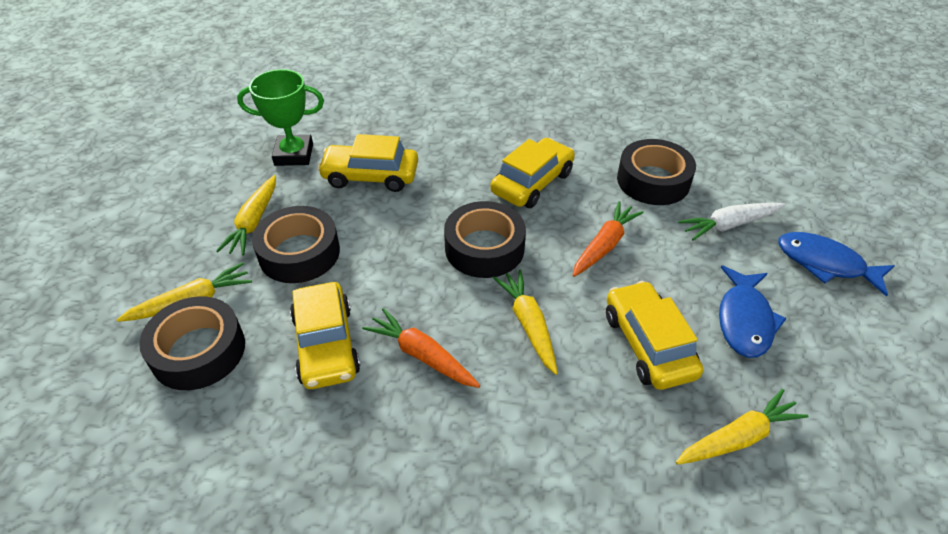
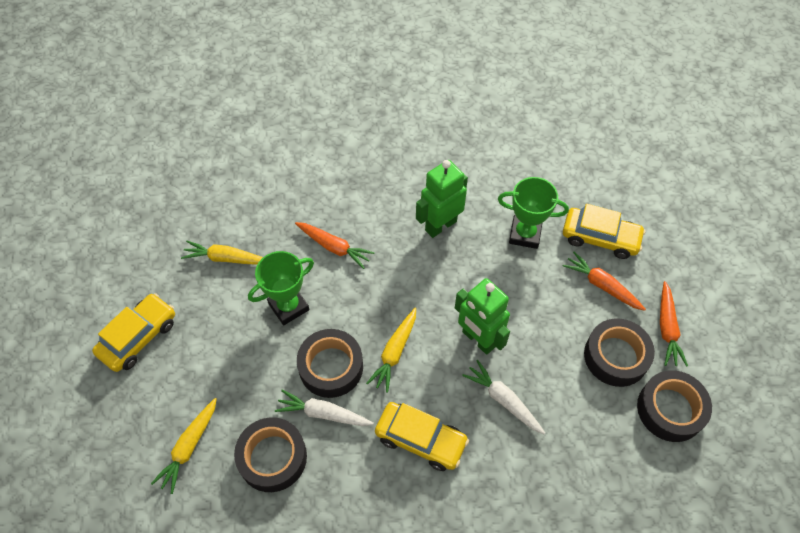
blue fish: 2 -> 0
green robot: 0 -> 2
green trophy: 1 -> 2
orange carrot: 2 -> 3
white carrot: 1 -> 2
yellow car: 4 -> 3
yellow carrot: 4 -> 3

